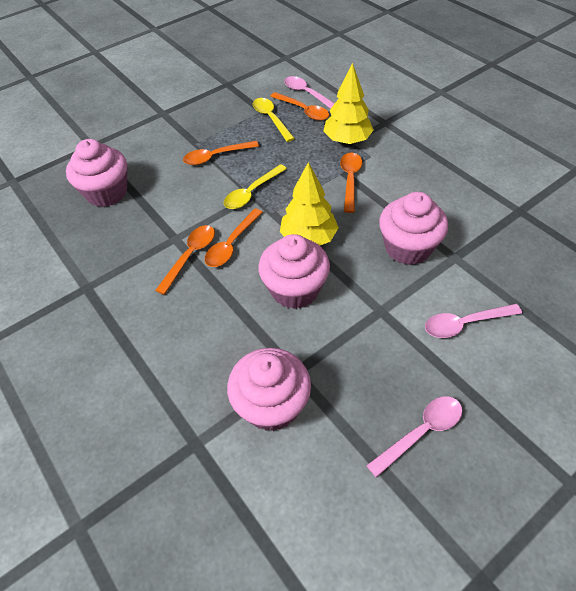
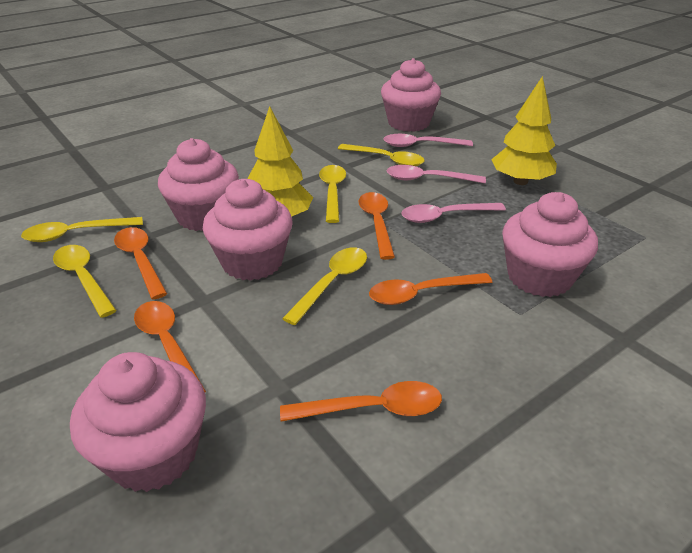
pink cupcake: 4 -> 5
yellow spoon: 2 -> 5

